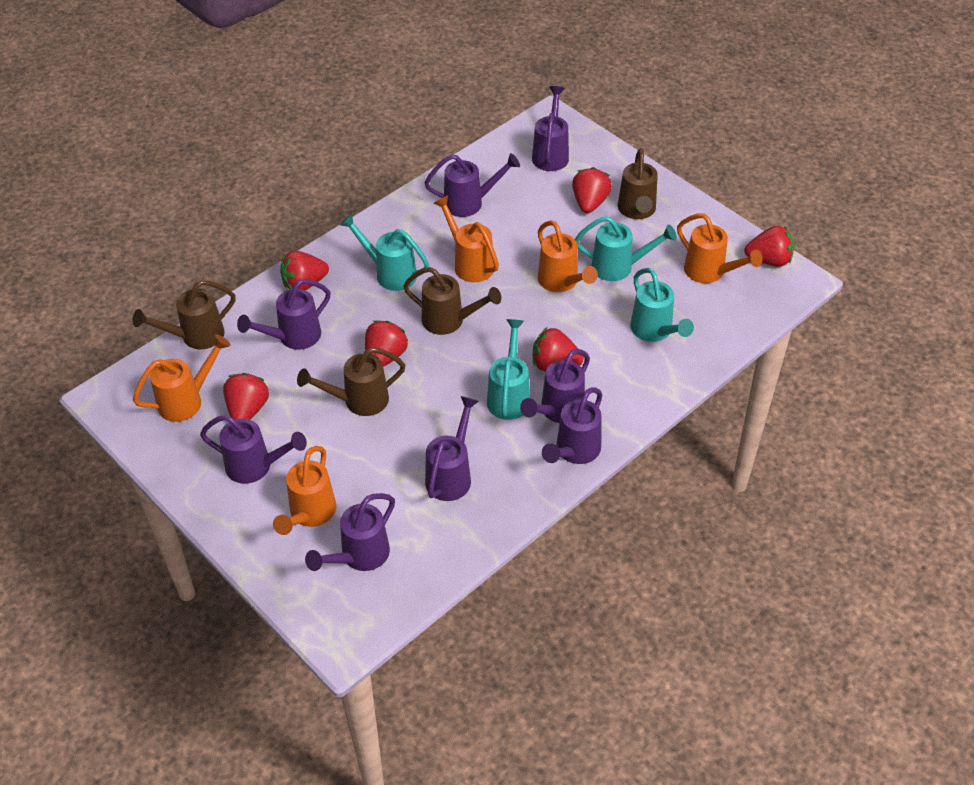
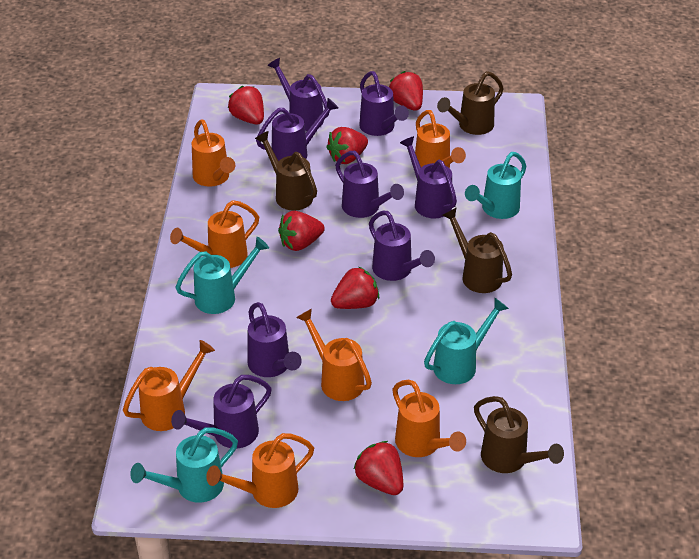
orange watering can: 5 -> 7

